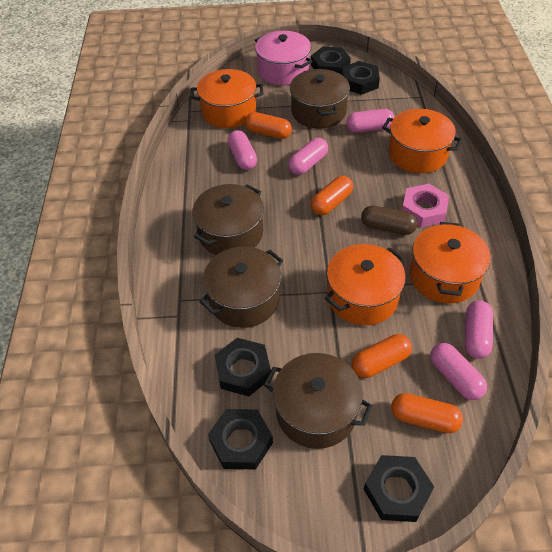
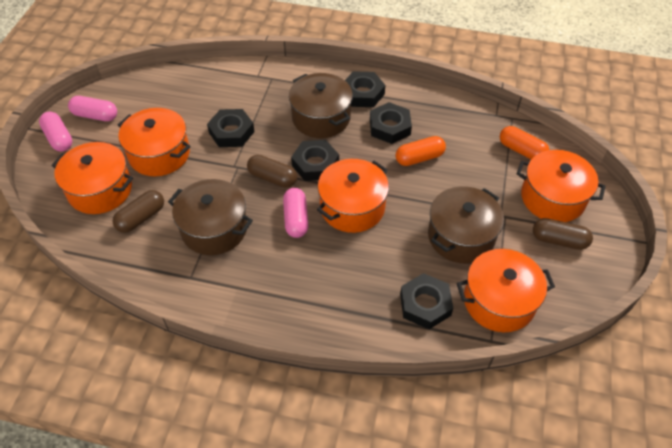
brown capsule: 1 -> 3
brown pot: 4 -> 3
orange capsule: 4 -> 2
orange pot: 4 -> 5
pink capsule: 5 -> 3
pink nut: 1 -> 0
pink pot: 1 -> 0

